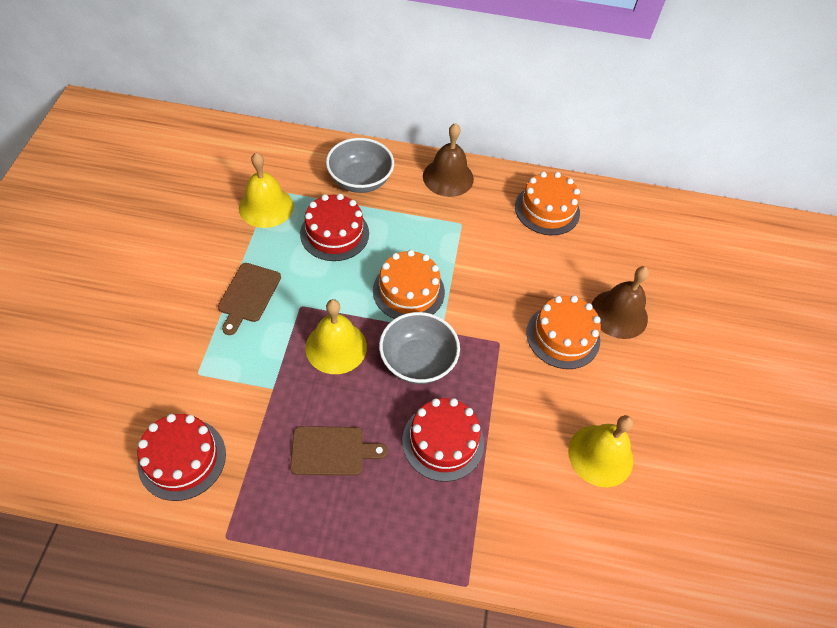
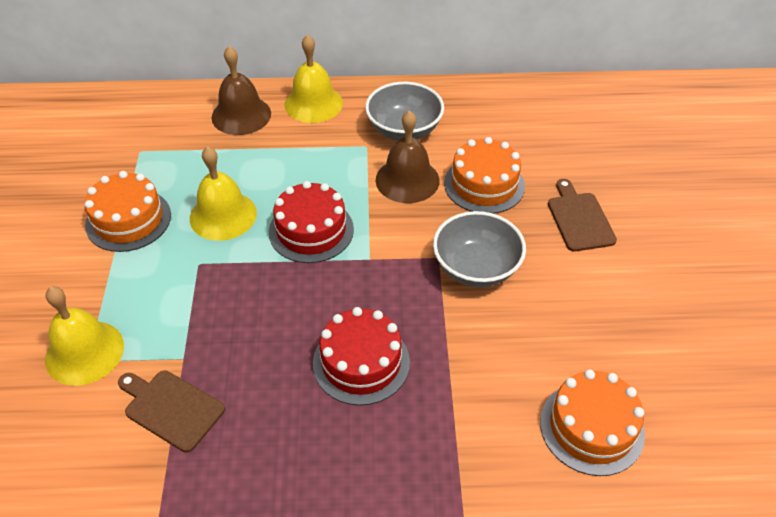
red cake: 3 -> 2

